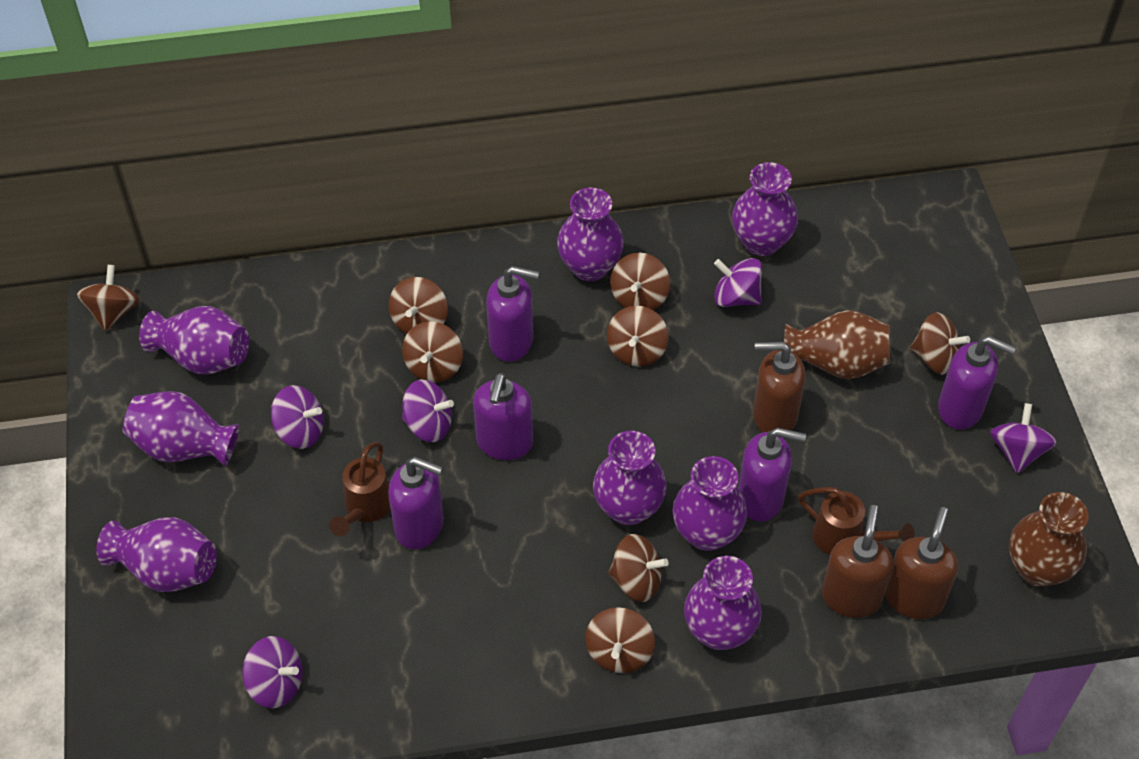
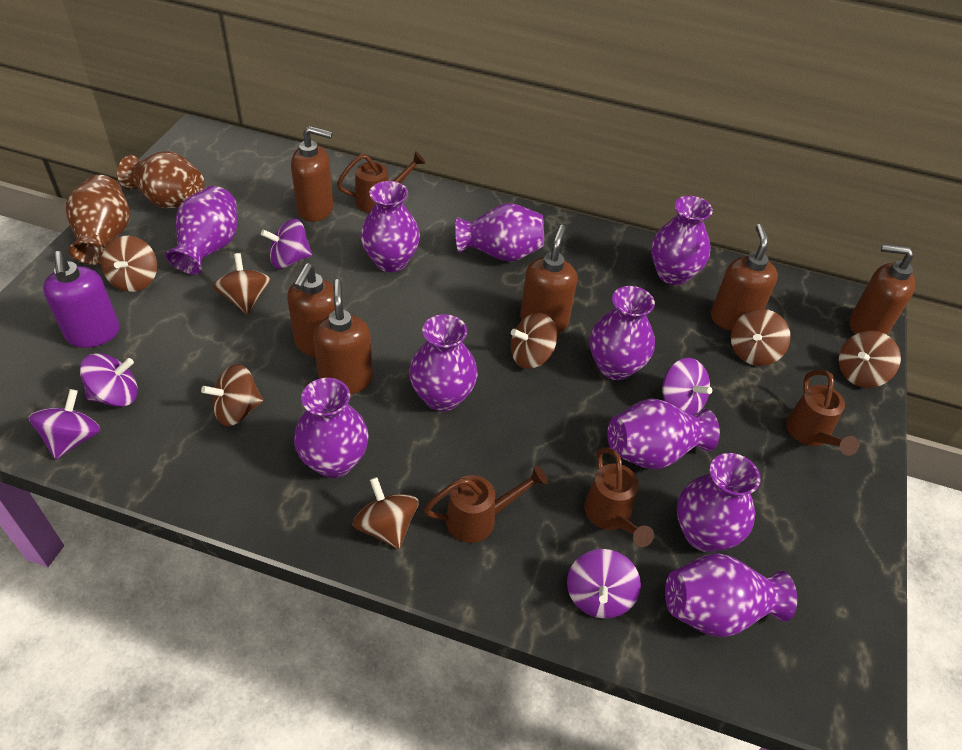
brown soap dispenser: 3 -> 6
brown spinning top: 8 -> 7
brown watering can: 2 -> 4
purple soap dispenser: 5 -> 1
purple vase: 8 -> 10

